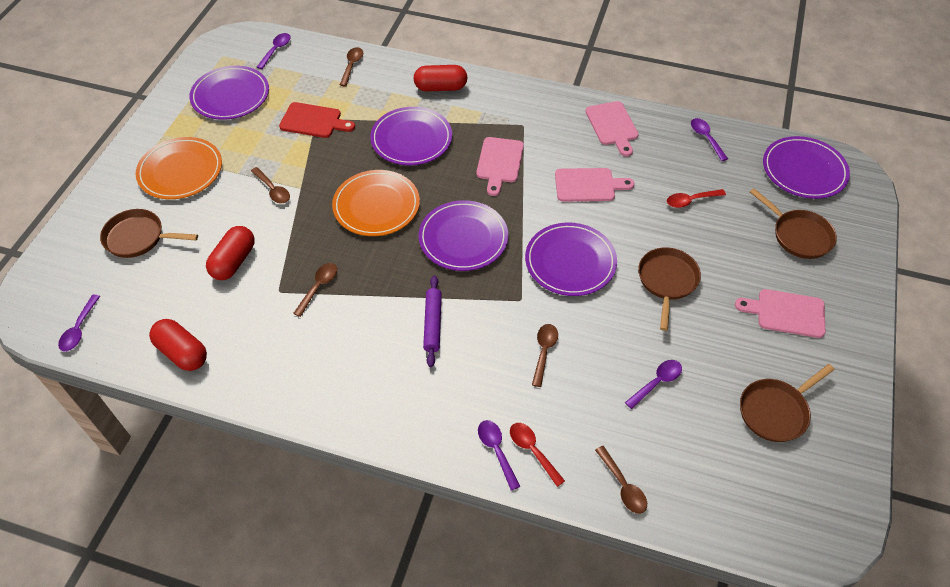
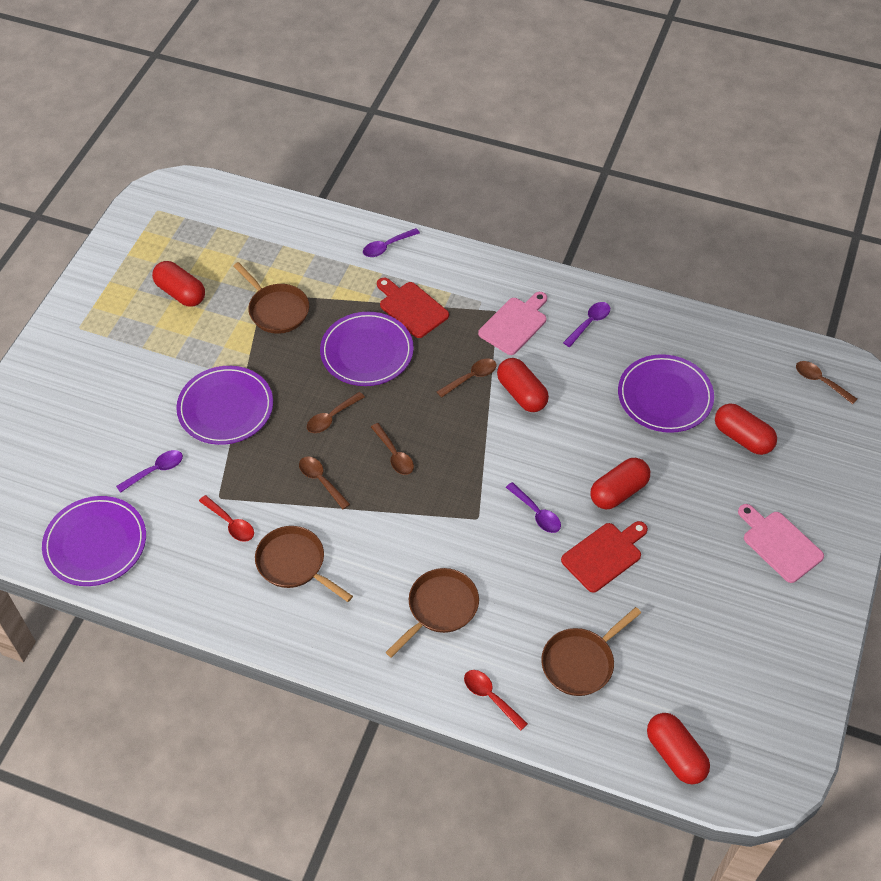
orange plate: 2 -> 0
pink cutting board: 4 -> 2
purple plate: 5 -> 4
purple rolling pin: 1 -> 0
purple spoon: 5 -> 4
red capsule: 3 -> 5
red cutting board: 1 -> 2

